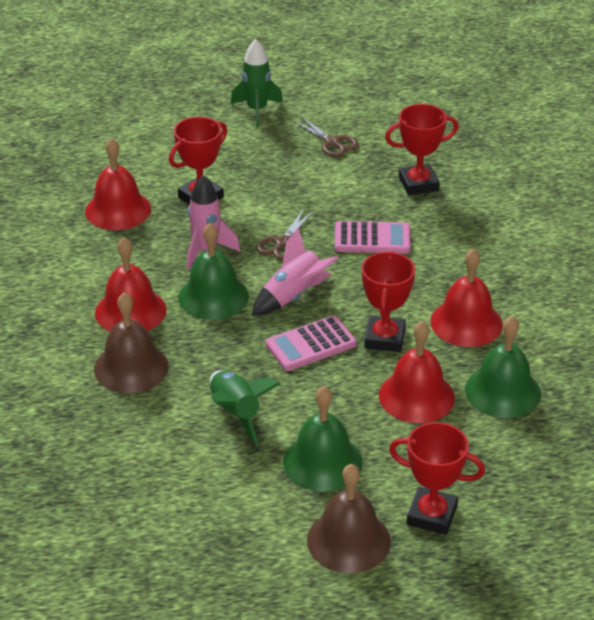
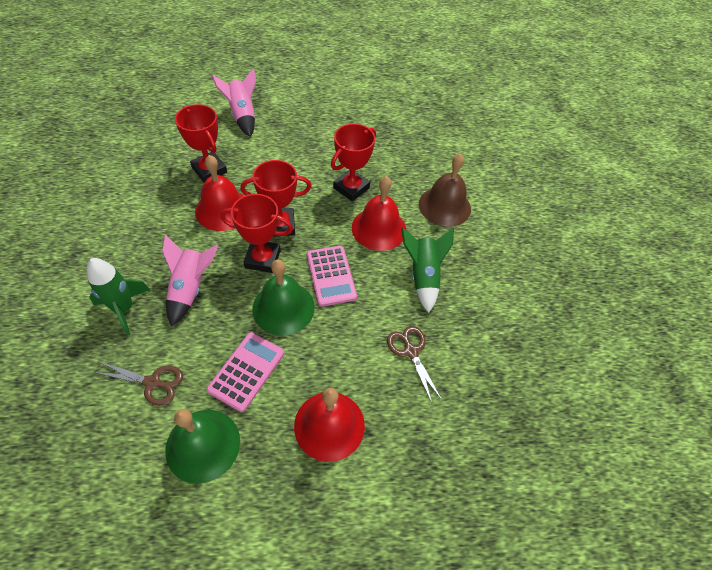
brown bell: 2 -> 1
green bell: 3 -> 2
red bell: 4 -> 3

